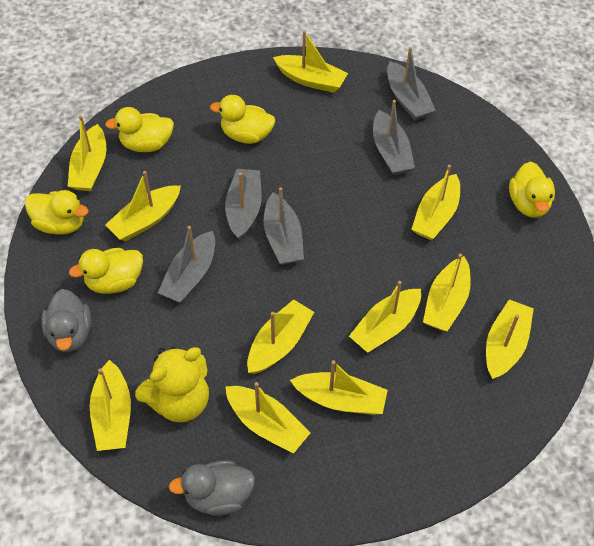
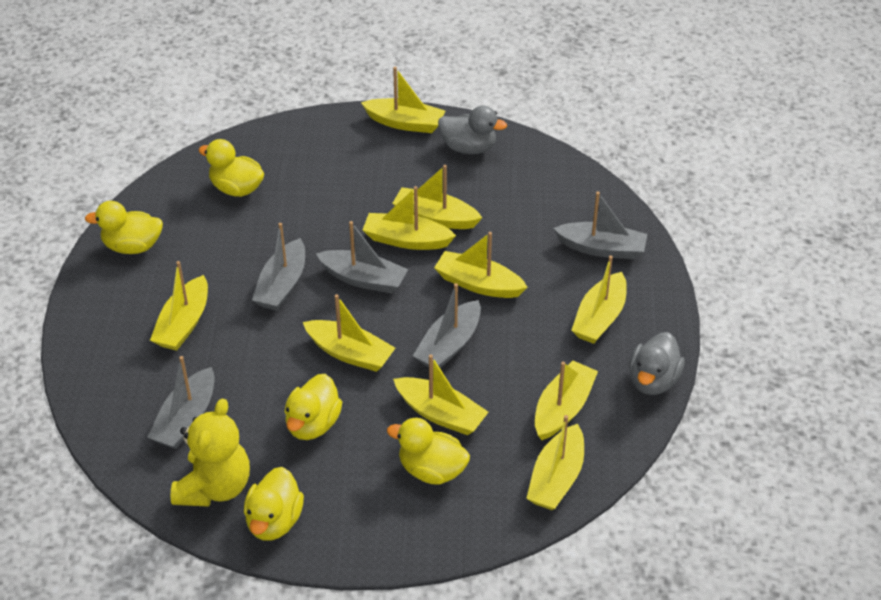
yellow boat: 11 -> 10

